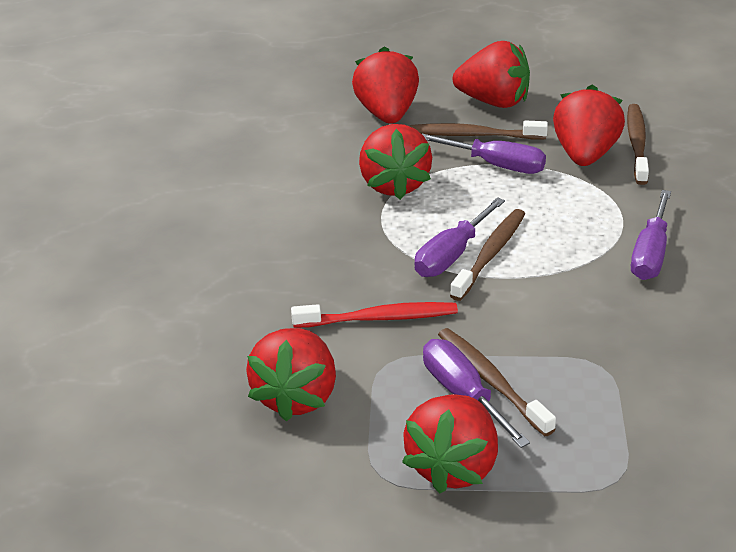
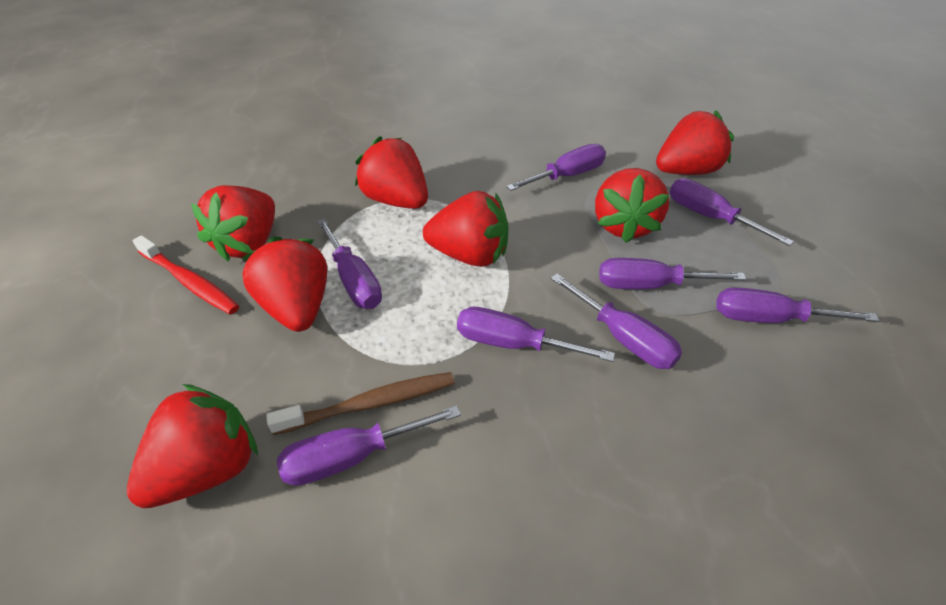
brown toothbrush: 4 -> 1
purple screwdriver: 4 -> 8
red strawberry: 6 -> 7

